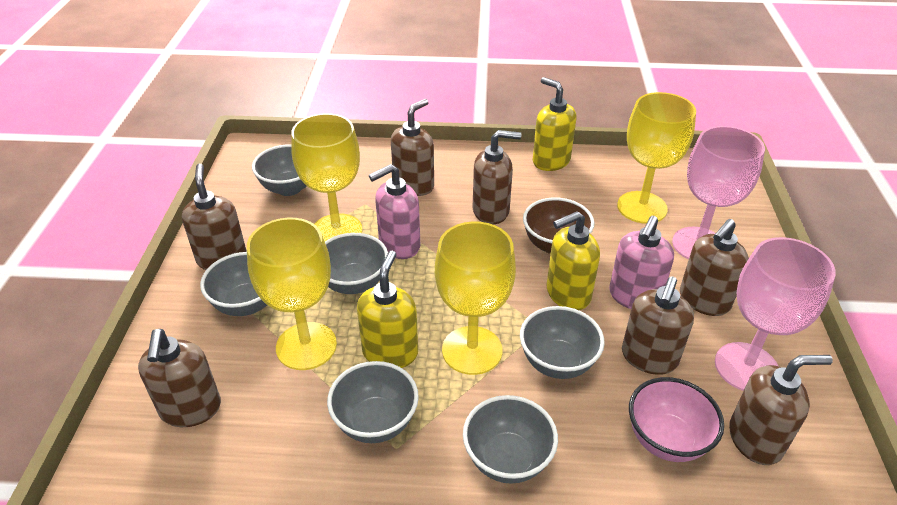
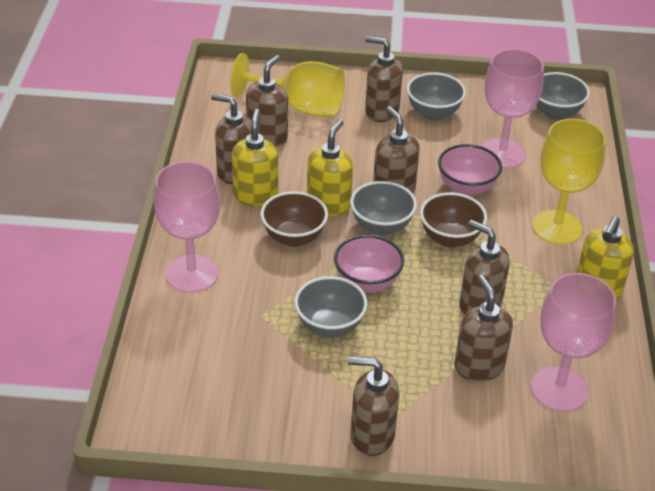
brown bowl: 1 -> 2
grey bowl: 6 -> 4
pink bowl: 1 -> 2
pink goblet: 2 -> 3
pink soap dispenser: 2 -> 0
yellow goblet: 4 -> 2

